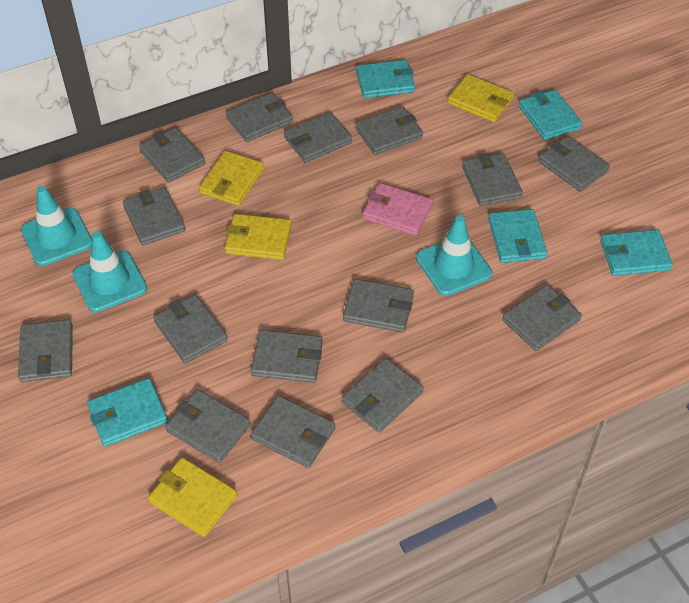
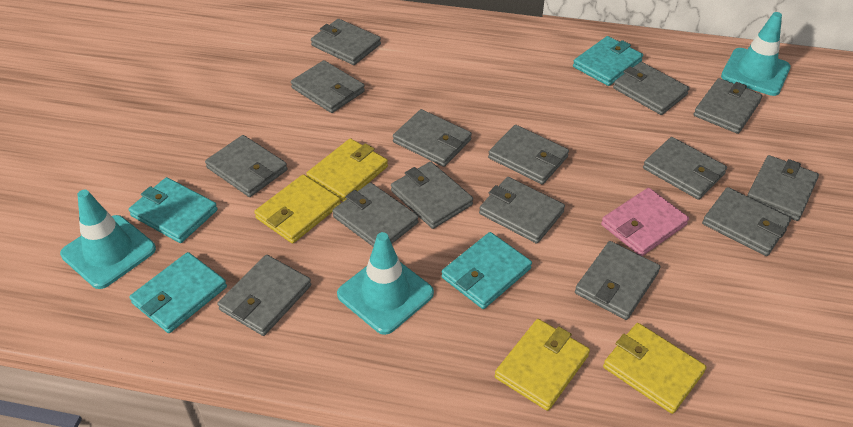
turquoise wallet: 5 -> 4

